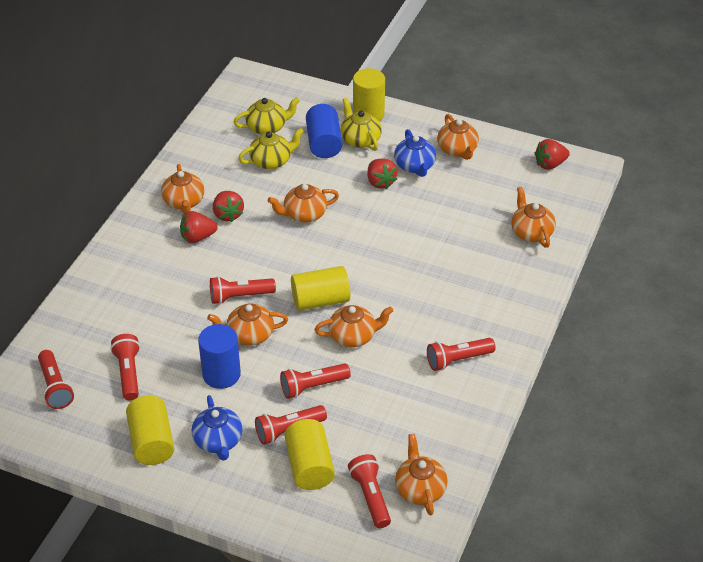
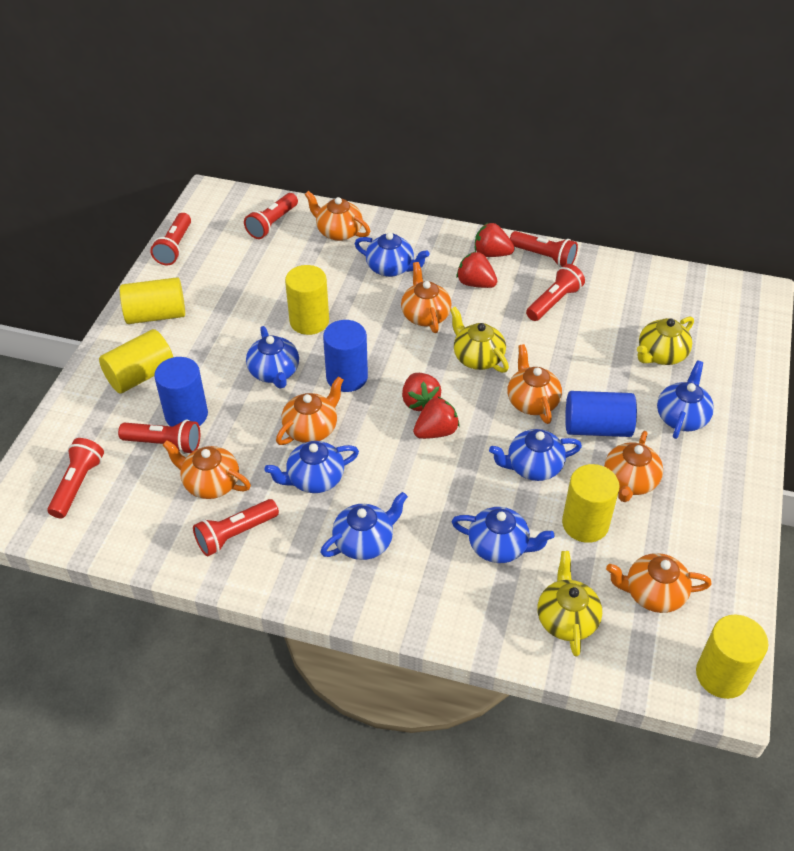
blue cylinder: 2 -> 3
blue teapot: 2 -> 7
yellow cylinder: 4 -> 5

